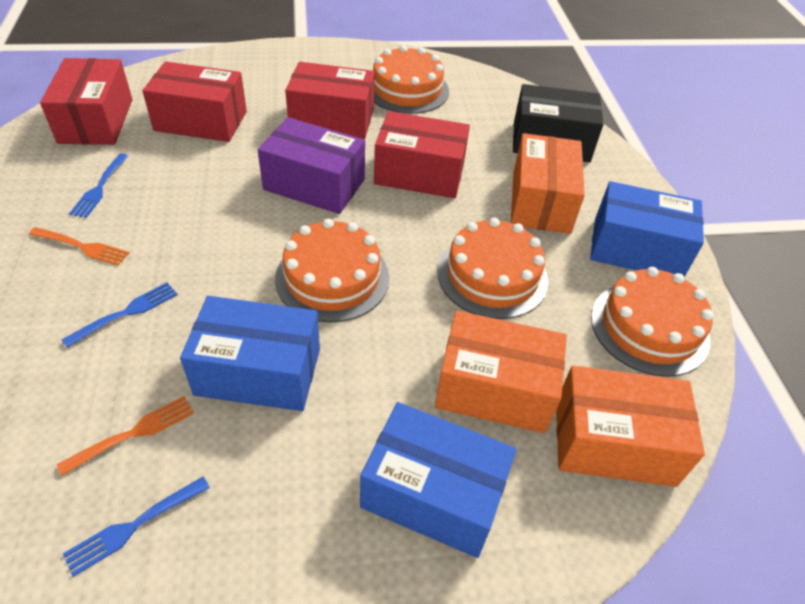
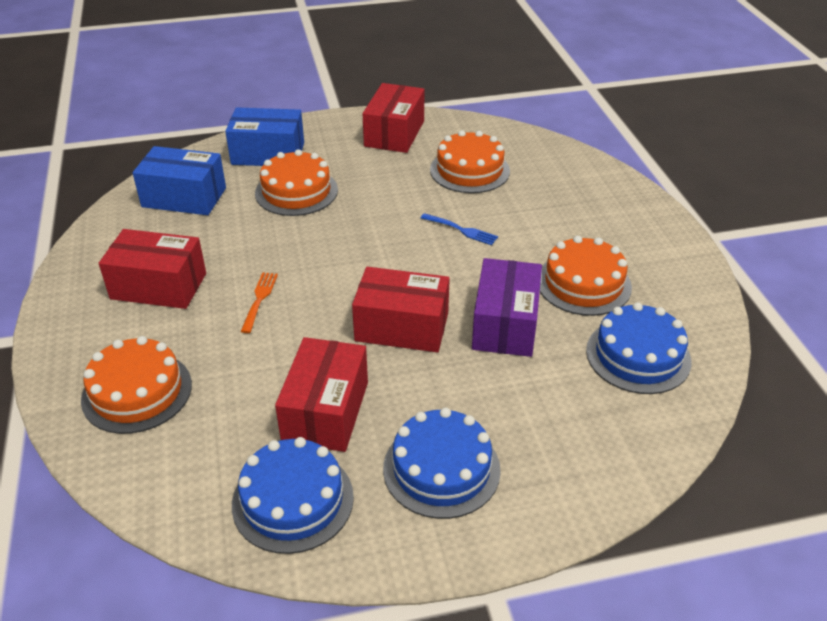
black box: 1 -> 0
blue box: 3 -> 2
blue cake: 0 -> 3
blue fork: 3 -> 1
orange box: 3 -> 0
orange fork: 2 -> 1

